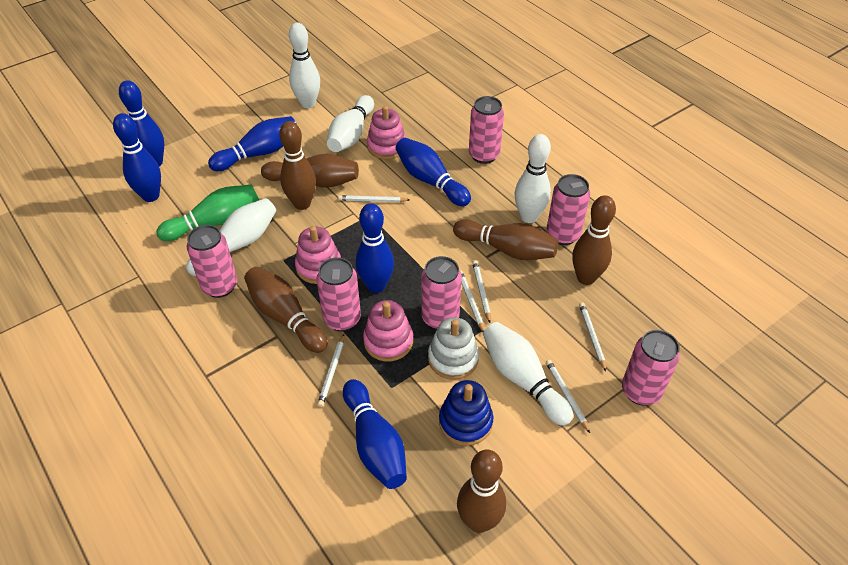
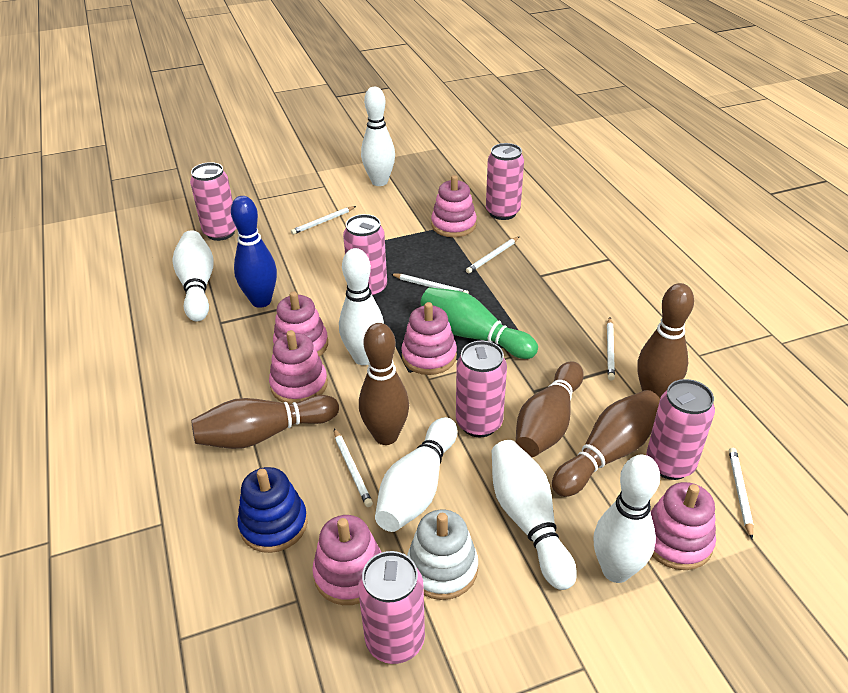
blue bowling pin: 6 -> 1
brown bowling pin: 6 -> 5
pink stacking toy: 3 -> 6
white bowling pin: 5 -> 6

